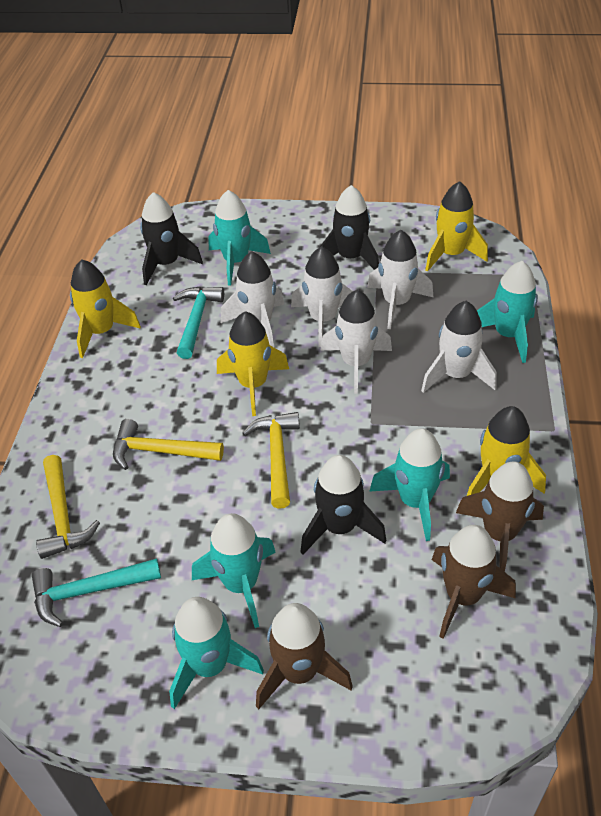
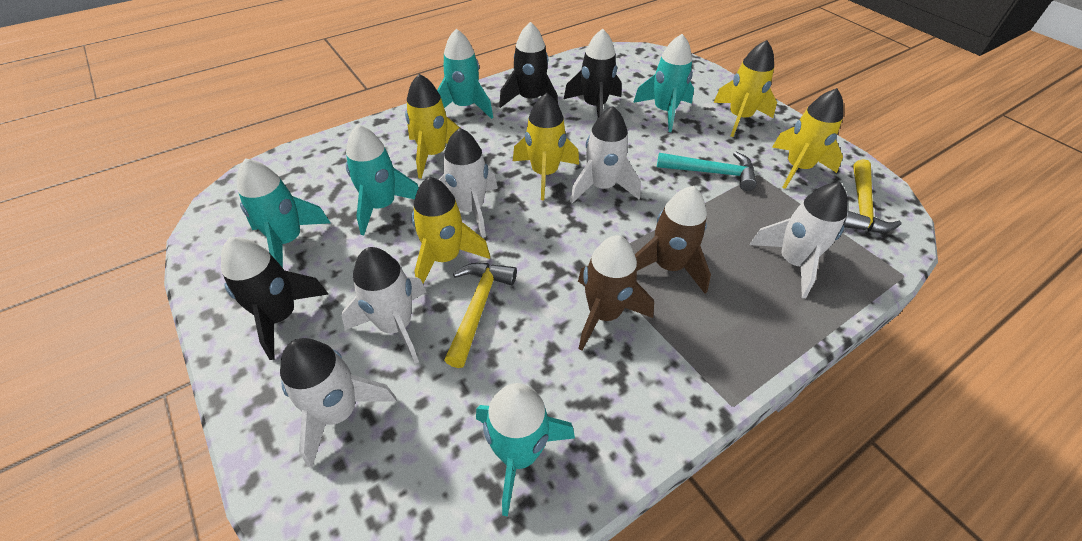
brown rocket: 3 -> 2
turquoise hammer: 2 -> 1
yellow hammer: 3 -> 2
yellow rocket: 4 -> 5

